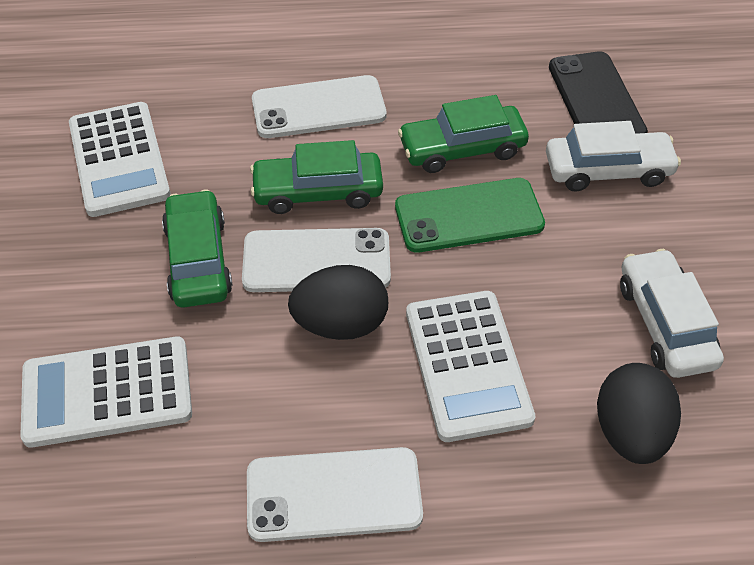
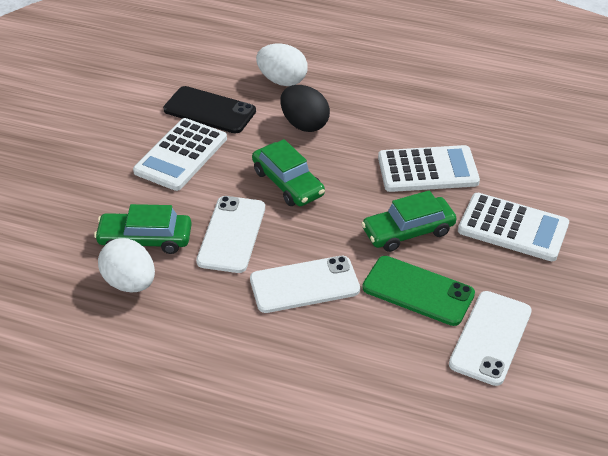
black egg: 2 -> 1
white car: 2 -> 0
white egg: 0 -> 2

